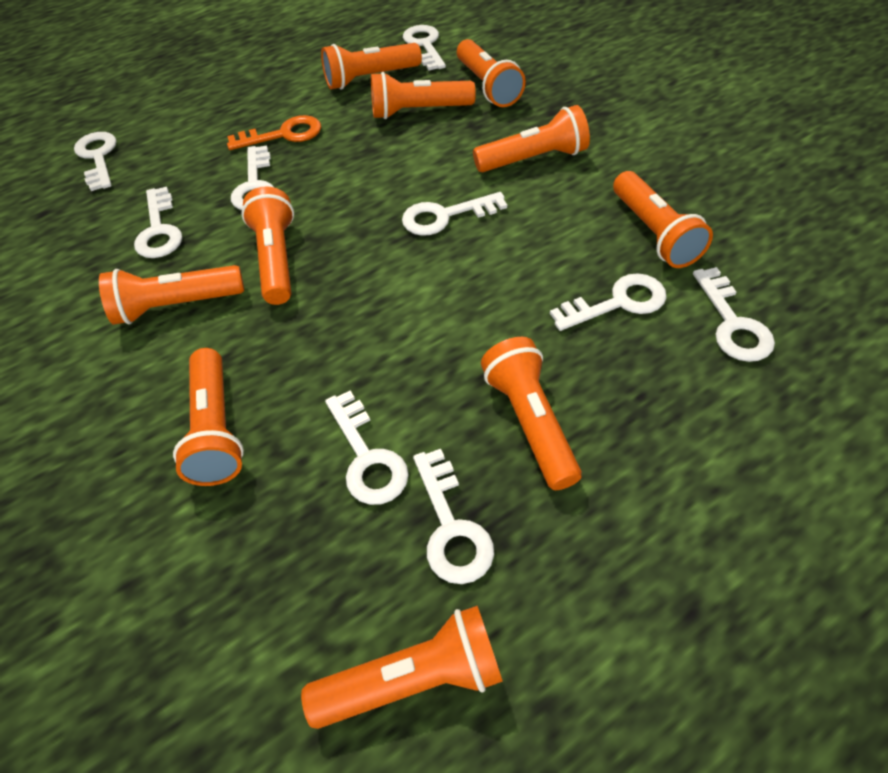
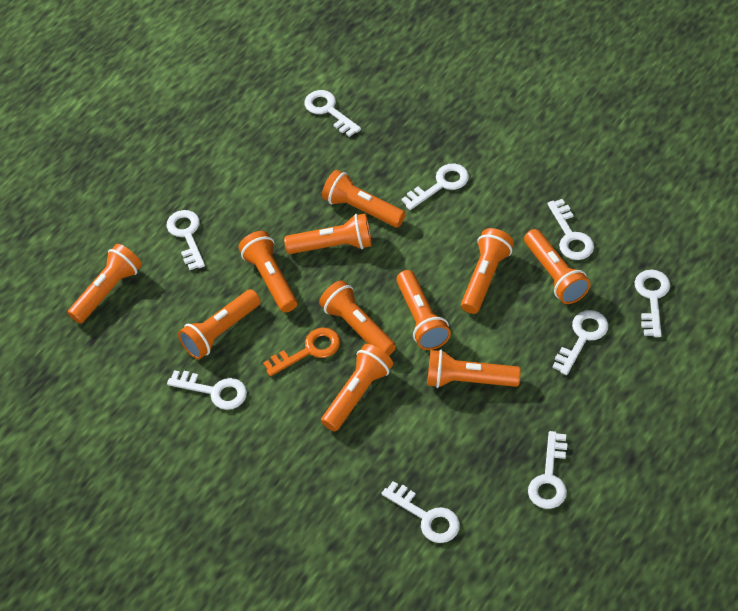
orange flashlight: 10 -> 11

